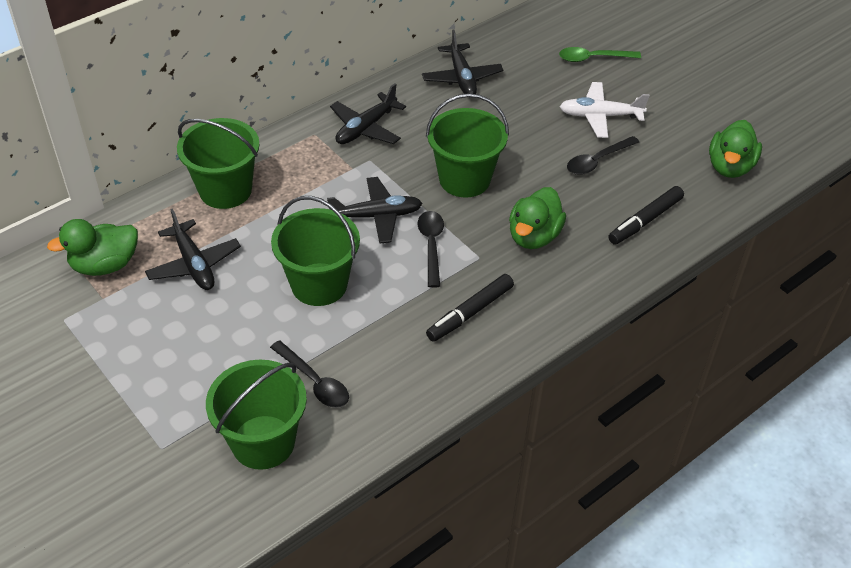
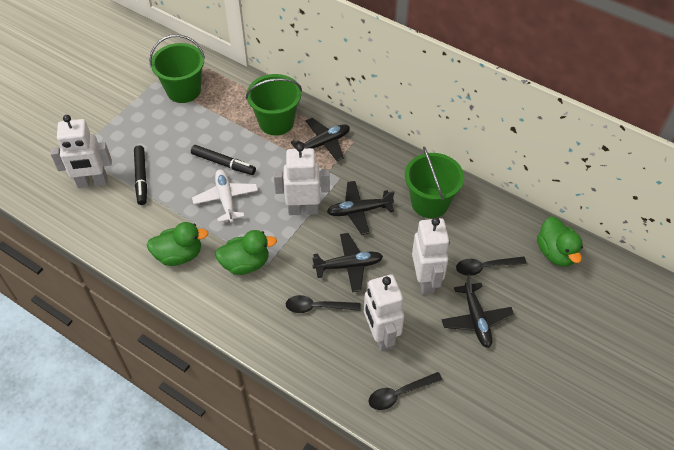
green bucket: 4 -> 3
green spoon: 1 -> 0
white robot: 0 -> 4

